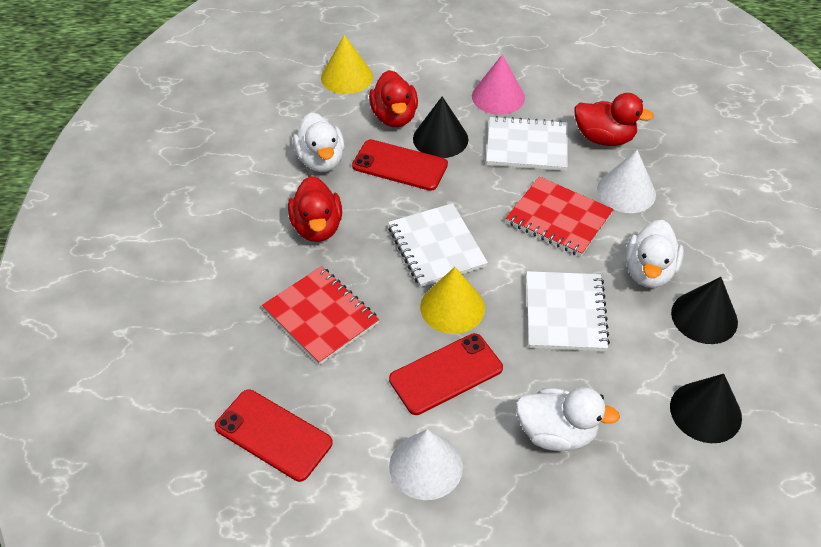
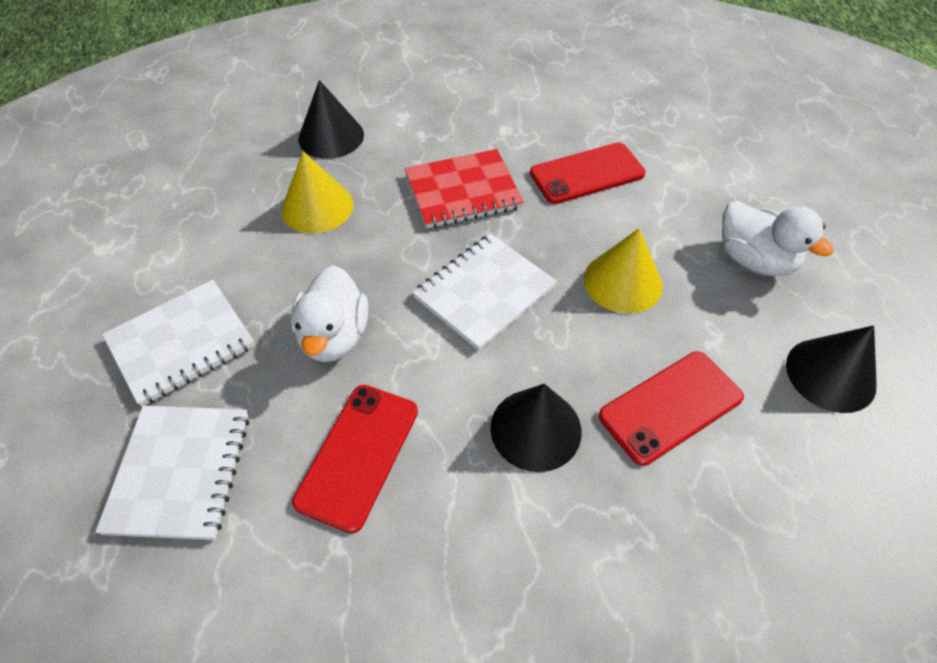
pink cone: 1 -> 0
red duck: 3 -> 0
red notebook: 2 -> 1
white cone: 2 -> 0
white duck: 3 -> 2

